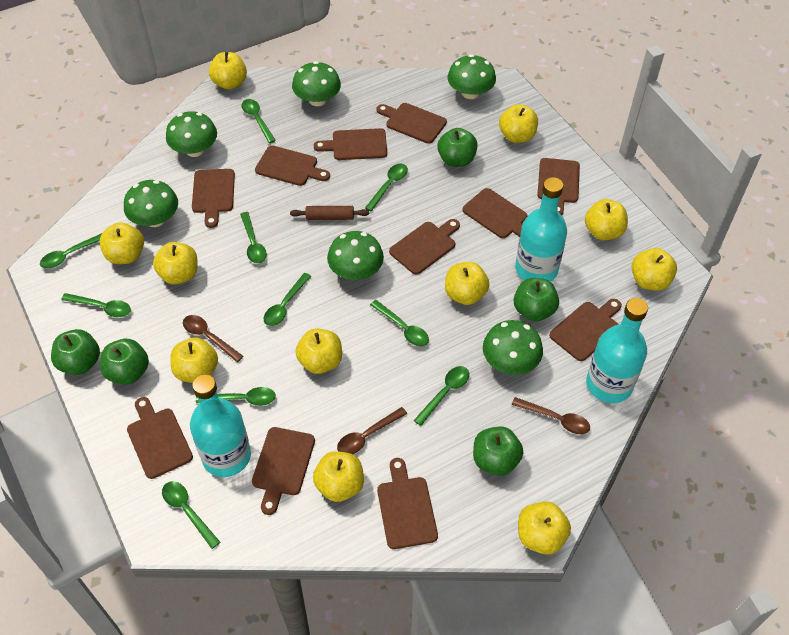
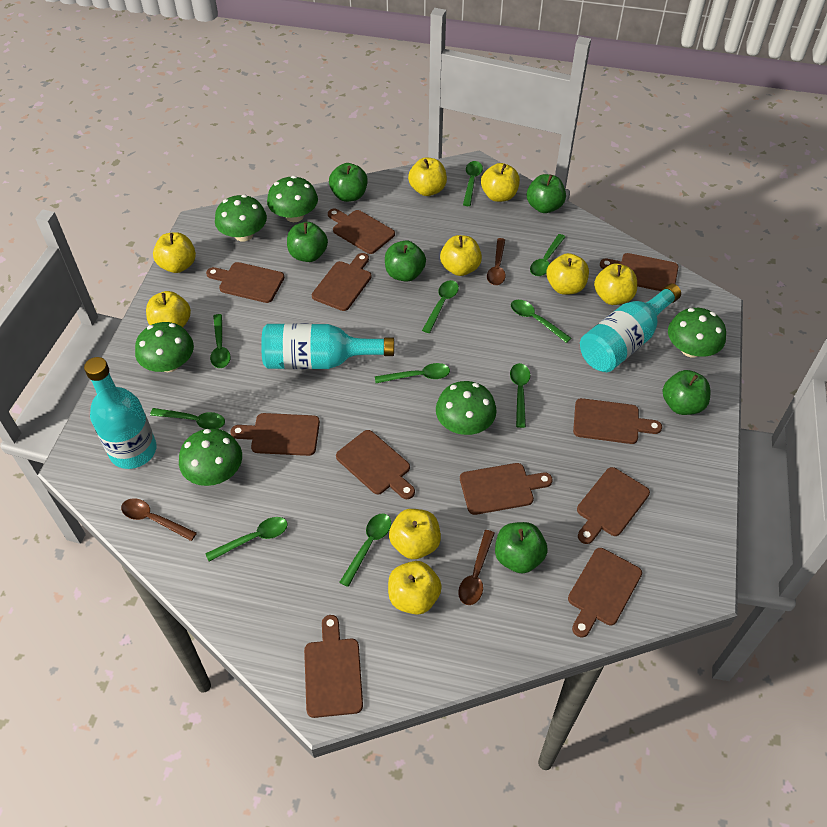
brown rolling pin: 1 -> 0
green apple: 5 -> 6
yellow apple: 11 -> 9

